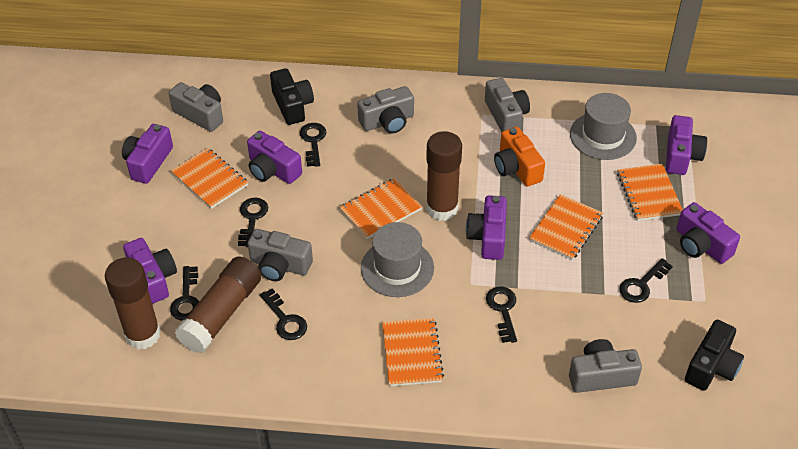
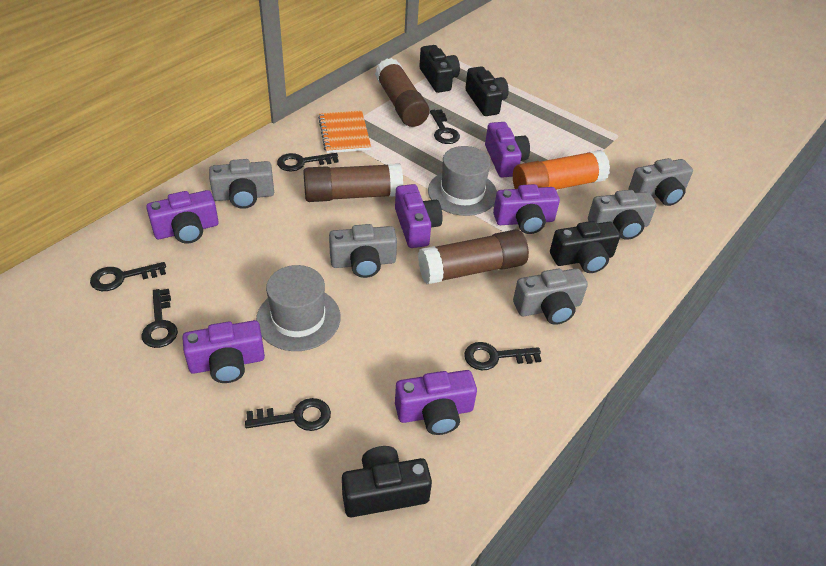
black camera: 2 -> 4
orange camera: 1 -> 0
orange glue stick: 0 -> 1
orange notebook: 5 -> 1

